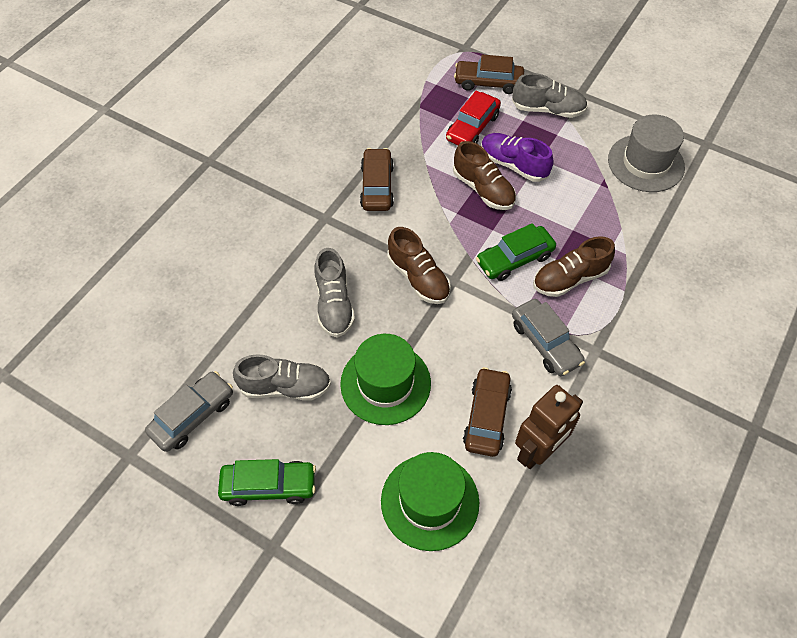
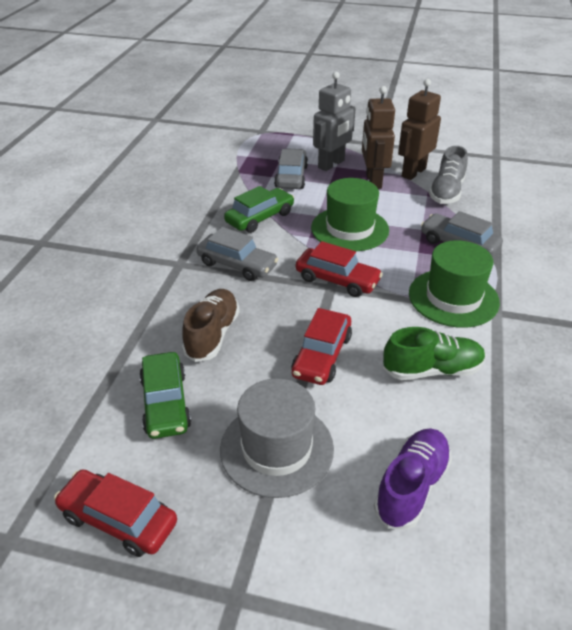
brown car: 3 -> 0
brown robot: 1 -> 2
brown shoe: 3 -> 1
green shoe: 0 -> 1
grey car: 2 -> 3
grey robot: 0 -> 1
grey shoe: 3 -> 1
red car: 1 -> 3

